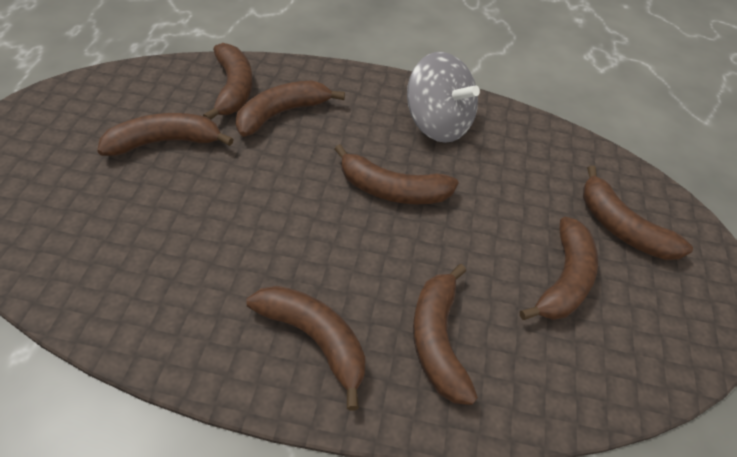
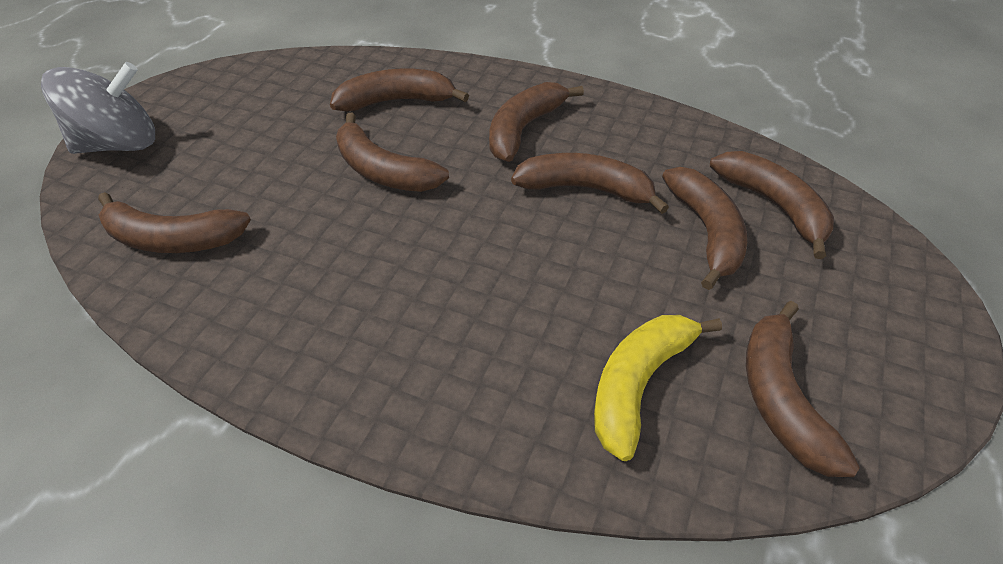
yellow banana: 0 -> 1

